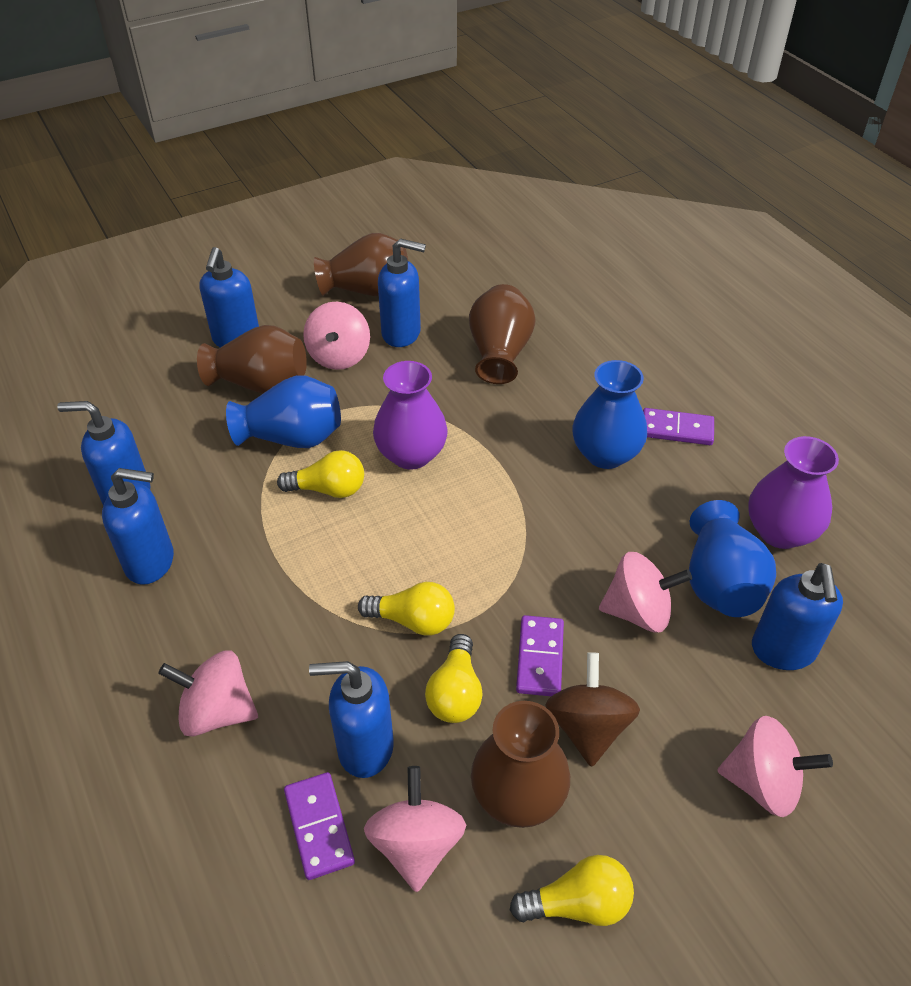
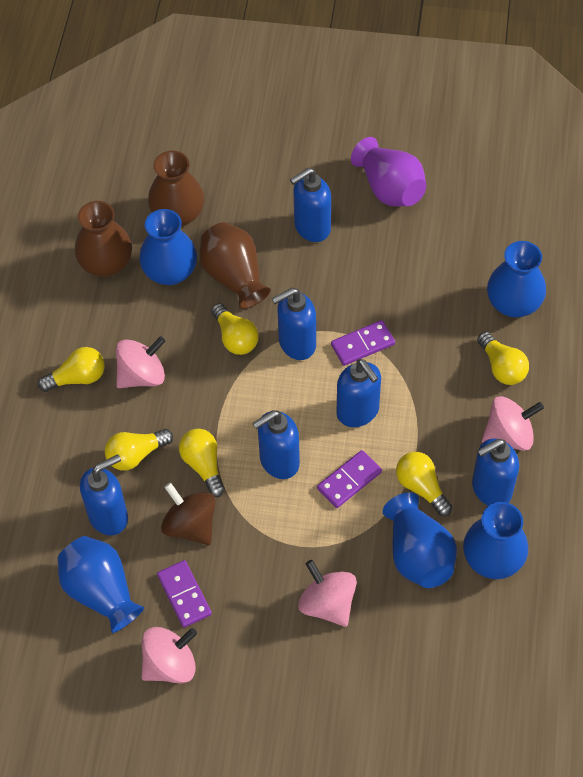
blue vase: 3 -> 5
brown vase: 4 -> 3
pink spinning top: 5 -> 4
purple vase: 2 -> 1
yellow light bulb: 4 -> 6

